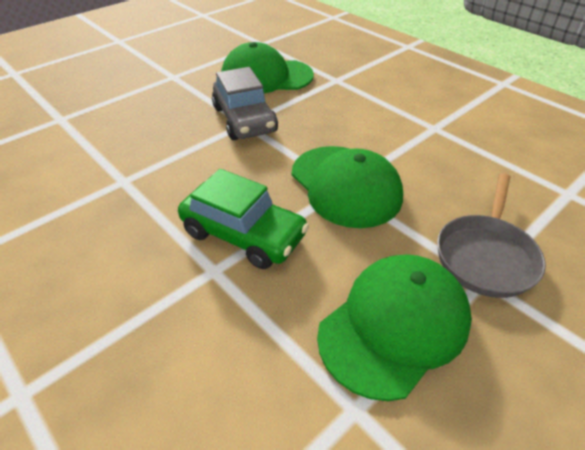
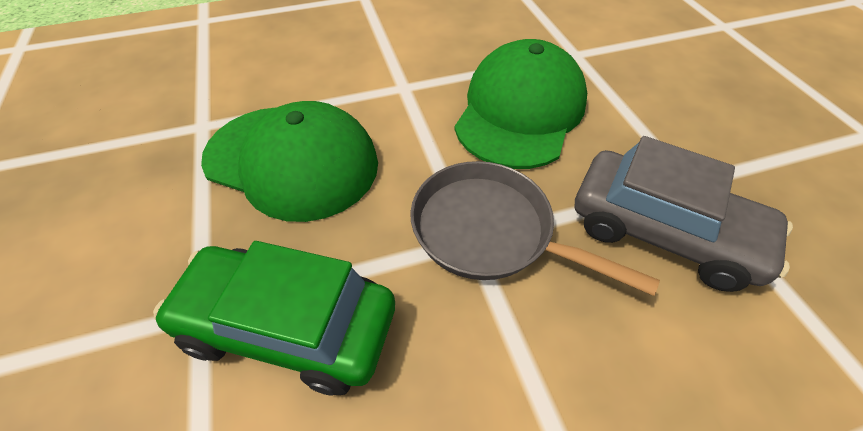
green cap: 3 -> 2

